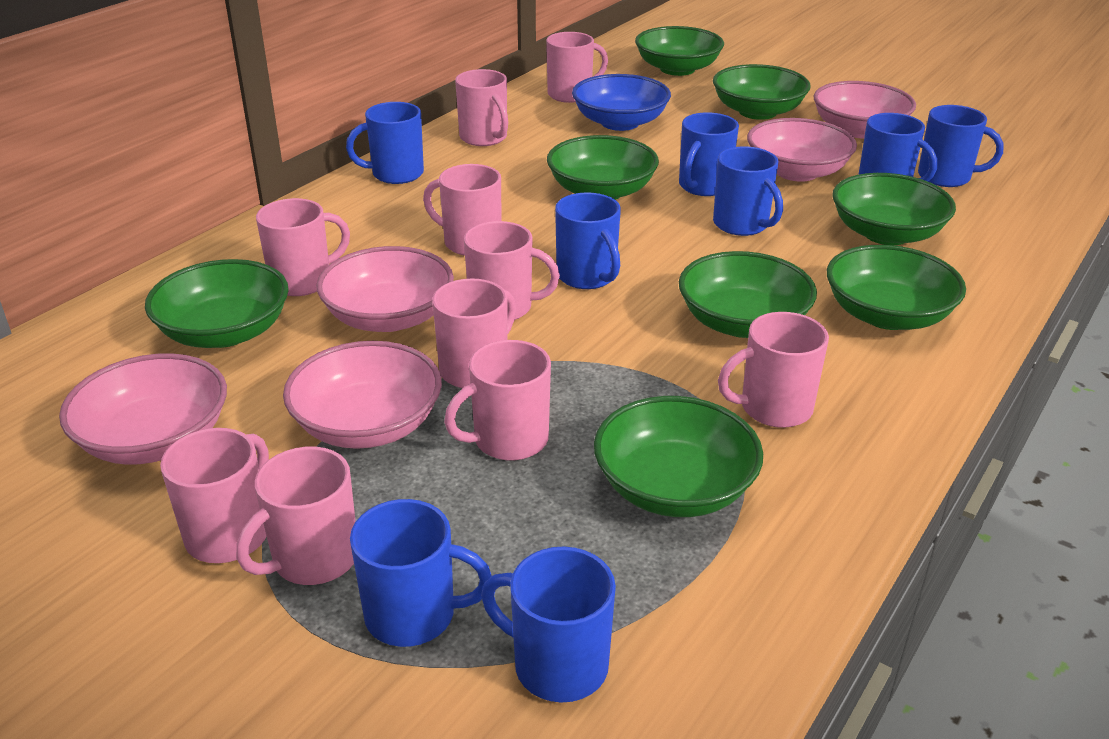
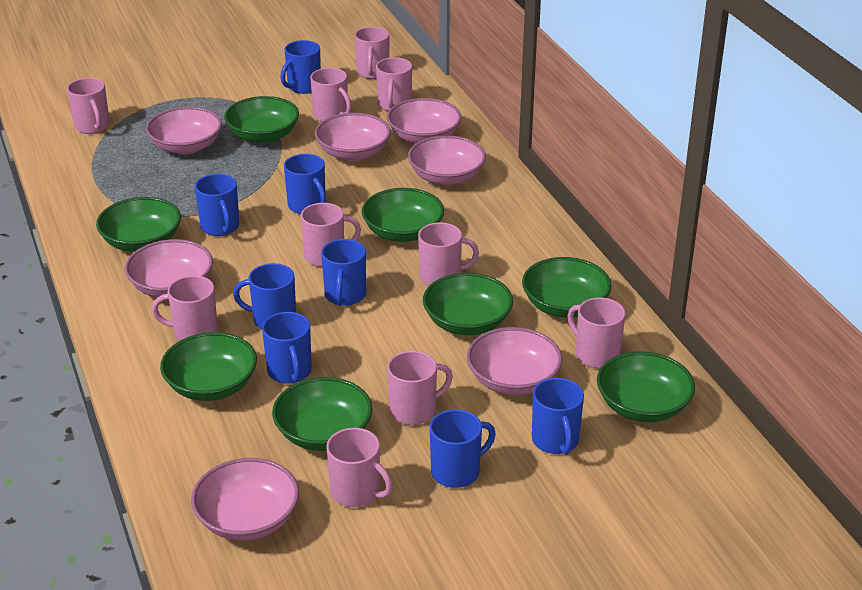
blue bowl: 1 -> 0
pink bowl: 5 -> 7

